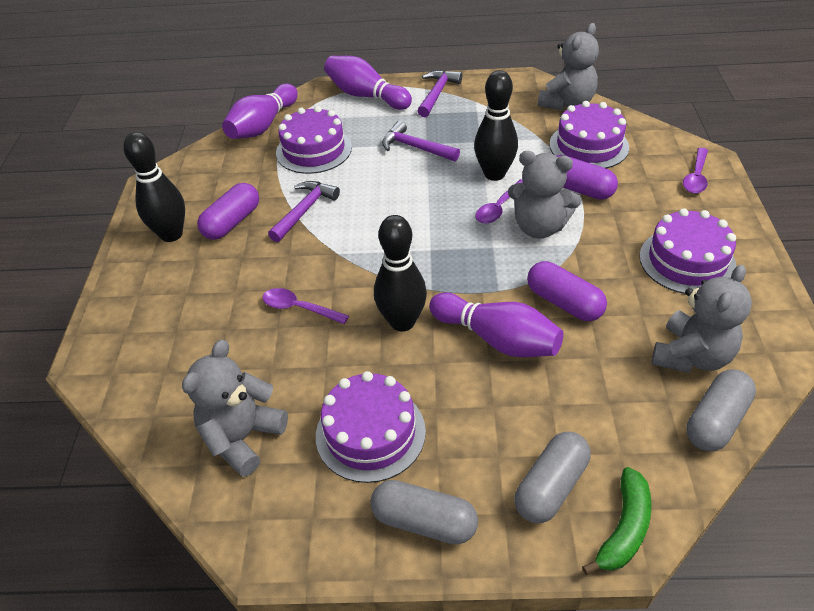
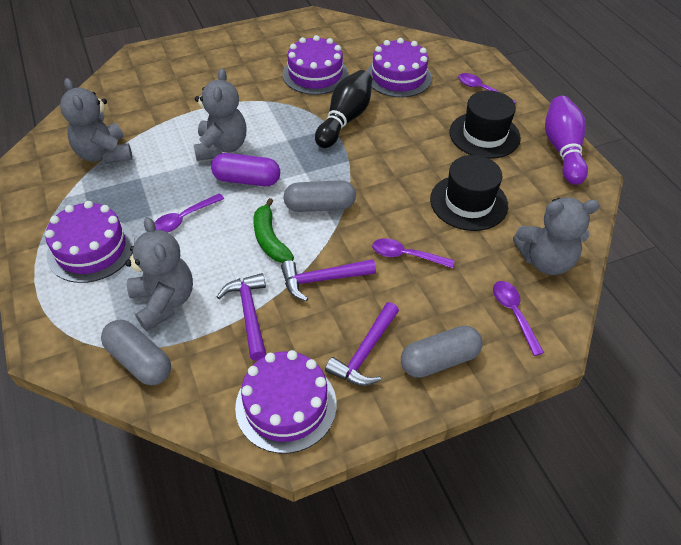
black bowling pin: 3 -> 1
black hat: 0 -> 2
purple bowling pin: 3 -> 1
purple capsule: 3 -> 1
purple spoon: 3 -> 4

